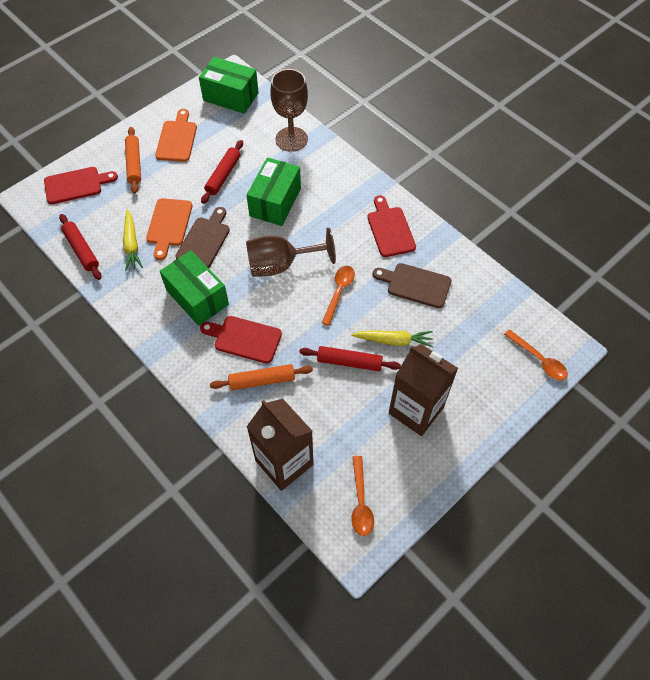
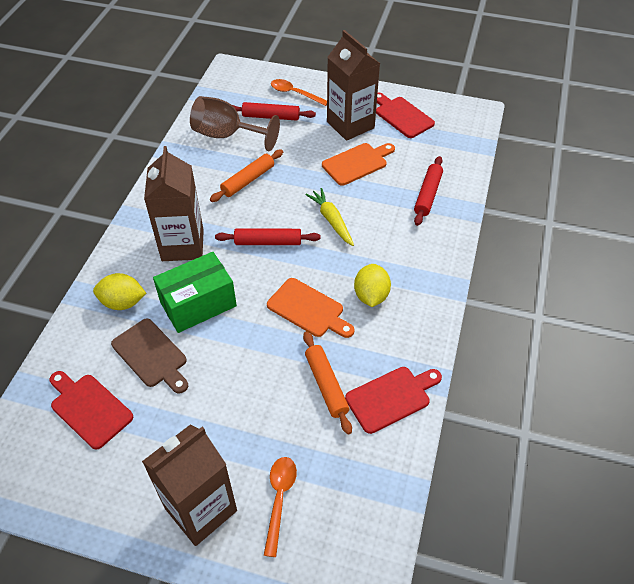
brown carton: 2 -> 3
brown cutting board: 2 -> 1
brown goblet: 2 -> 1
green box: 3 -> 1
orange spoon: 3 -> 2
yellow carrot: 2 -> 1
yellow lemon: 0 -> 2

